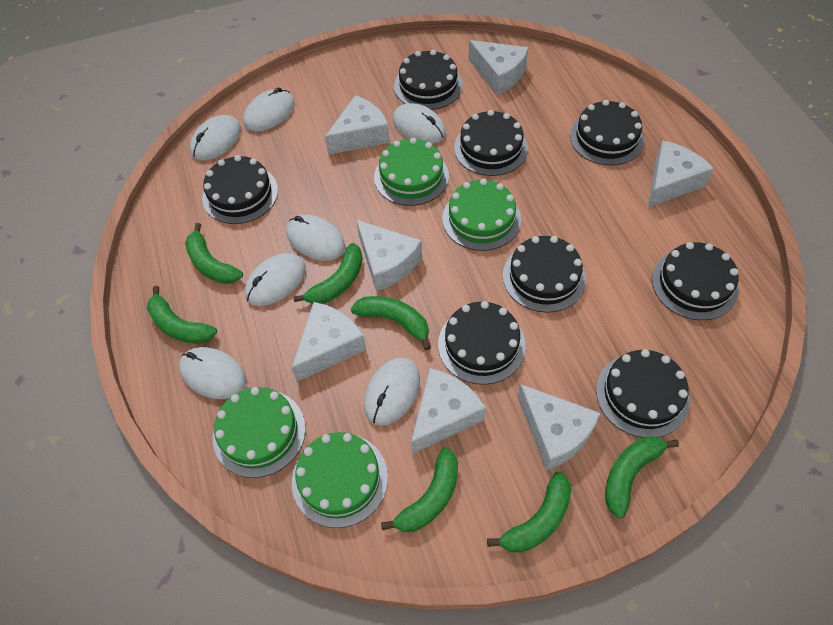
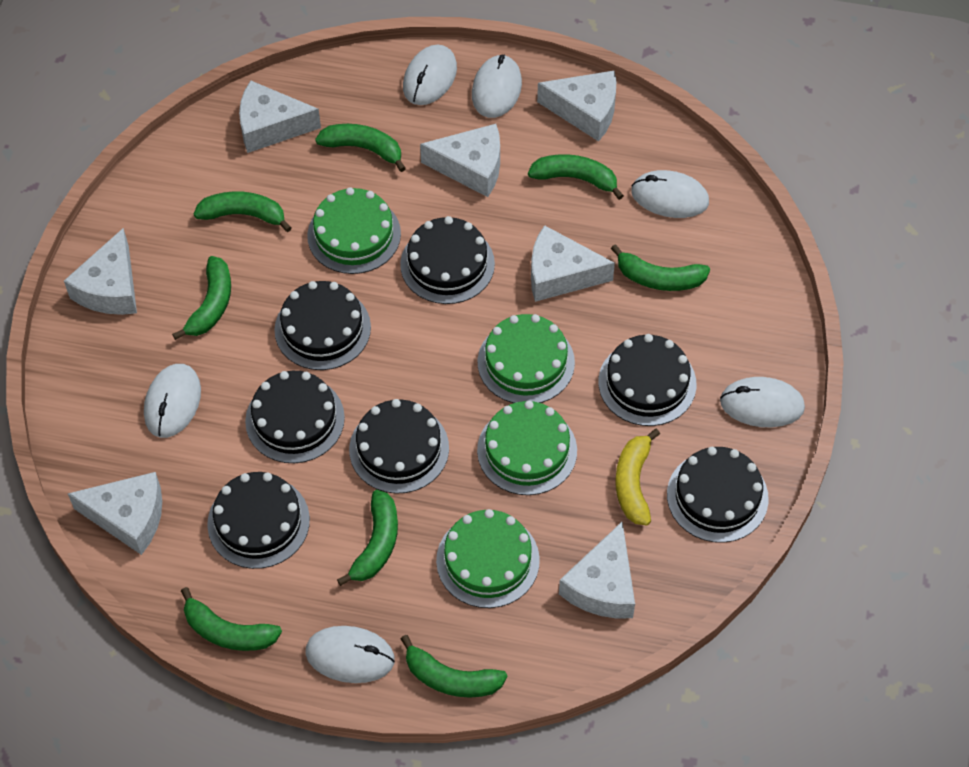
black cake: 8 -> 7
green banana: 7 -> 8
white mouse: 7 -> 6
yellow banana: 0 -> 1

